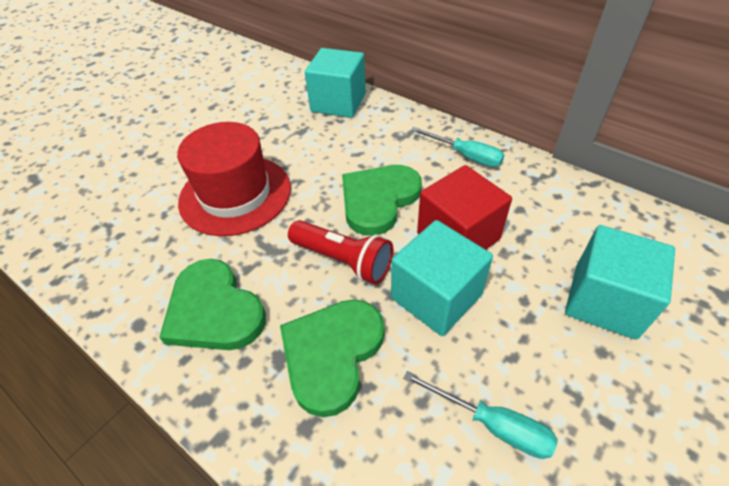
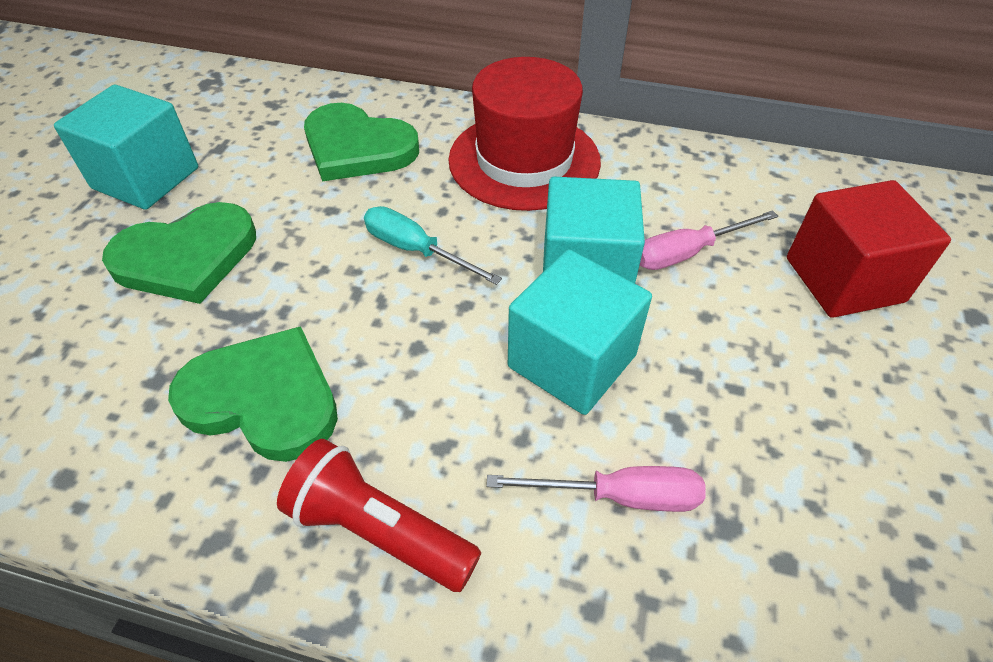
pink screwdriver: 0 -> 2
turquoise screwdriver: 2 -> 1

